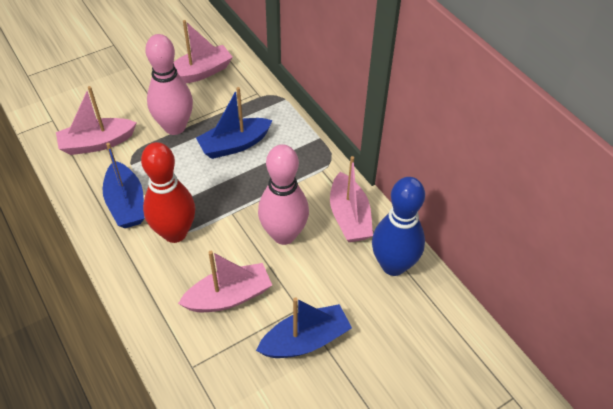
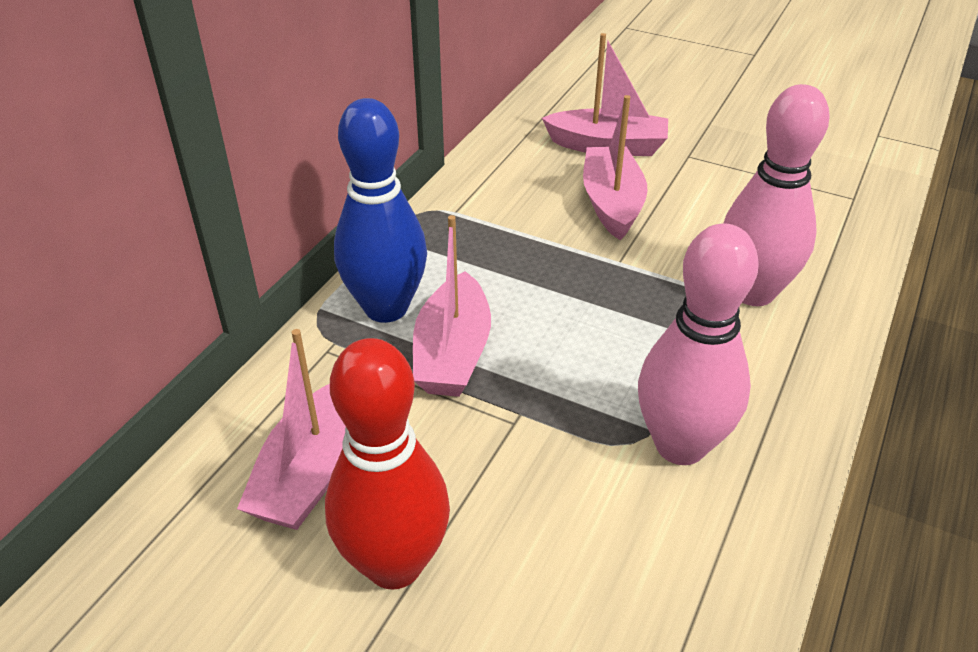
blue boat: 3 -> 0

